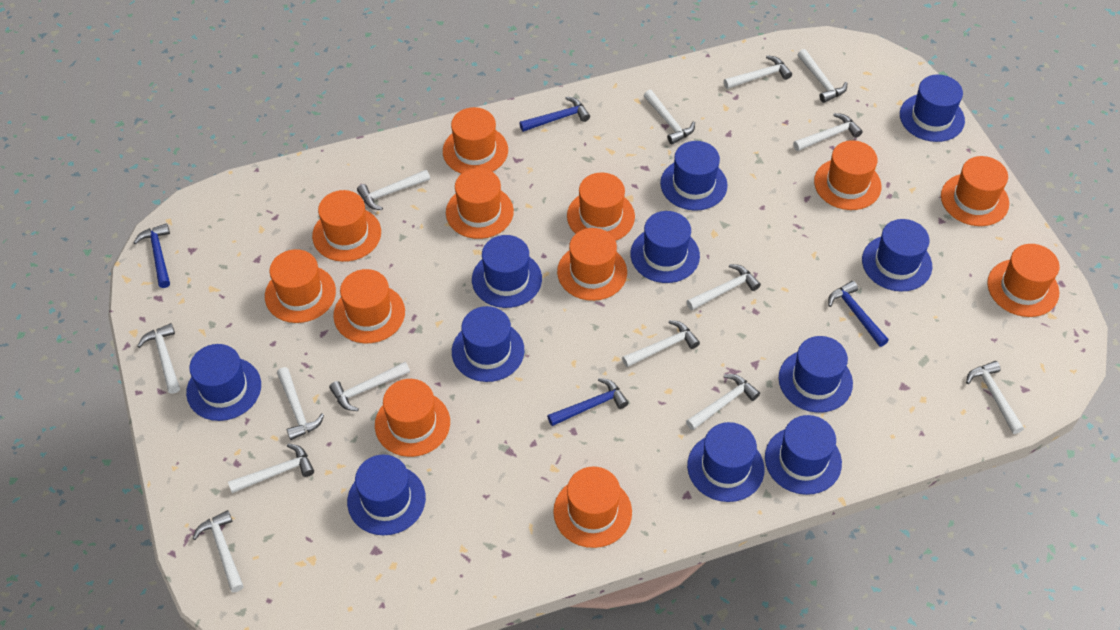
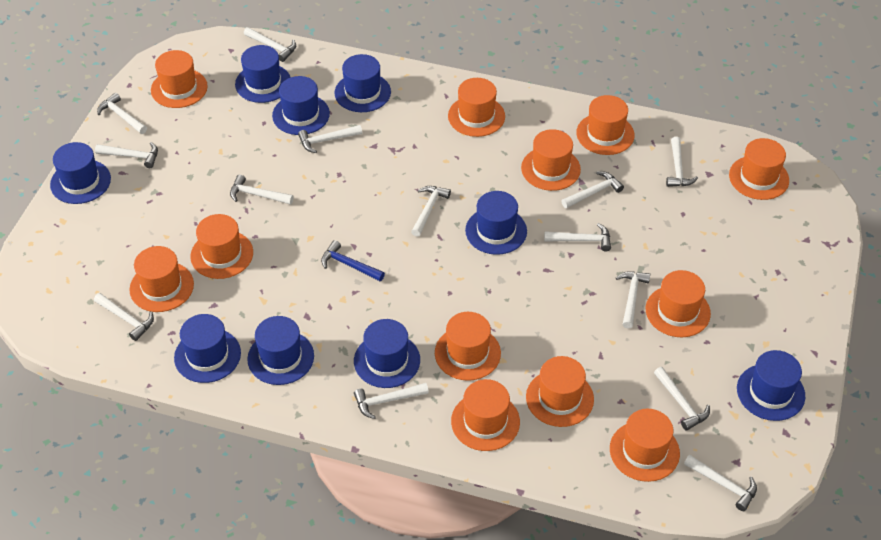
blue hammer: 4 -> 1
blue hat: 11 -> 9

